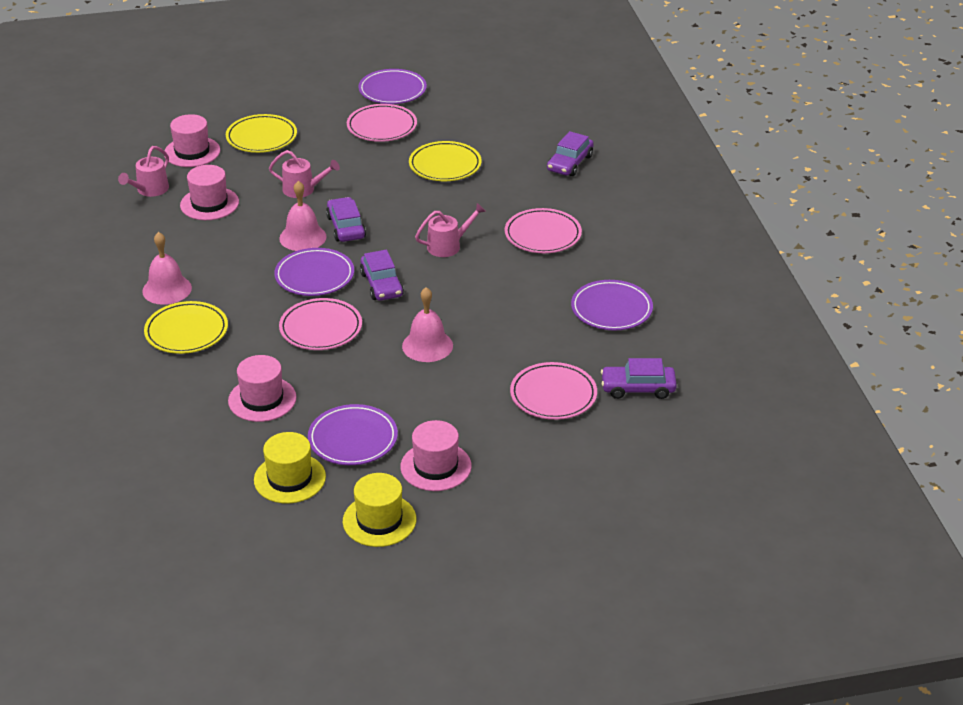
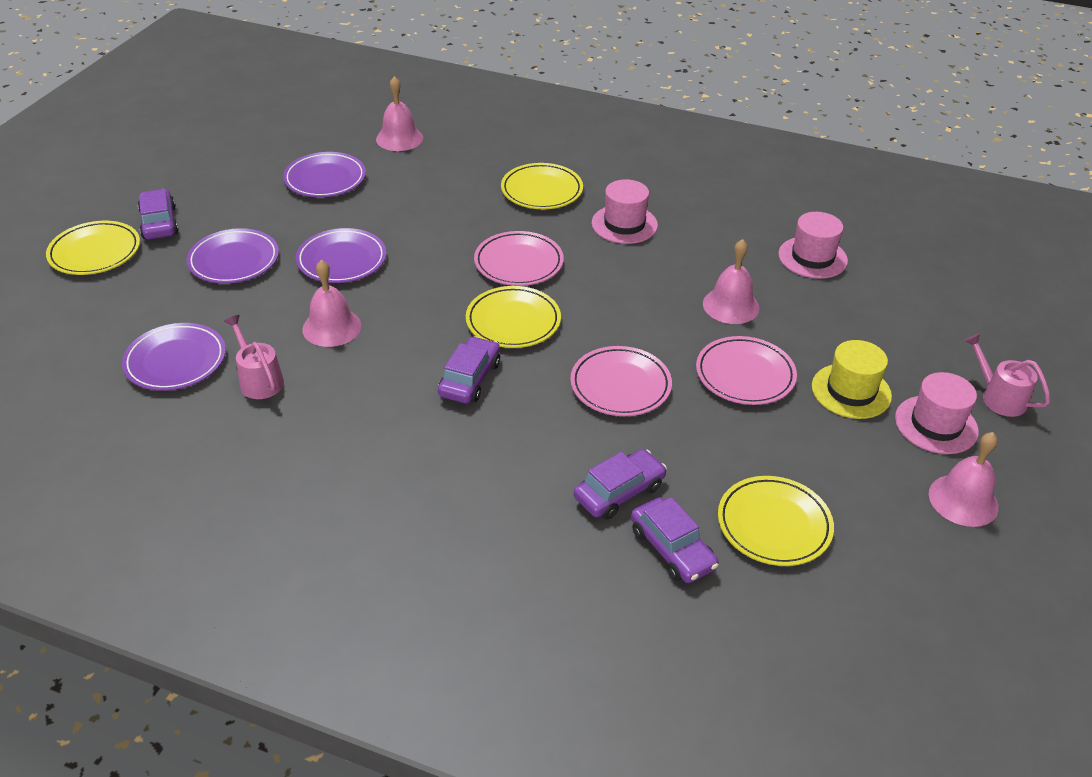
pink bell: 3 -> 4
pink hat: 4 -> 3
pink plate: 4 -> 3
pink watering can: 3 -> 2
yellow hat: 2 -> 1
yellow plate: 3 -> 4

